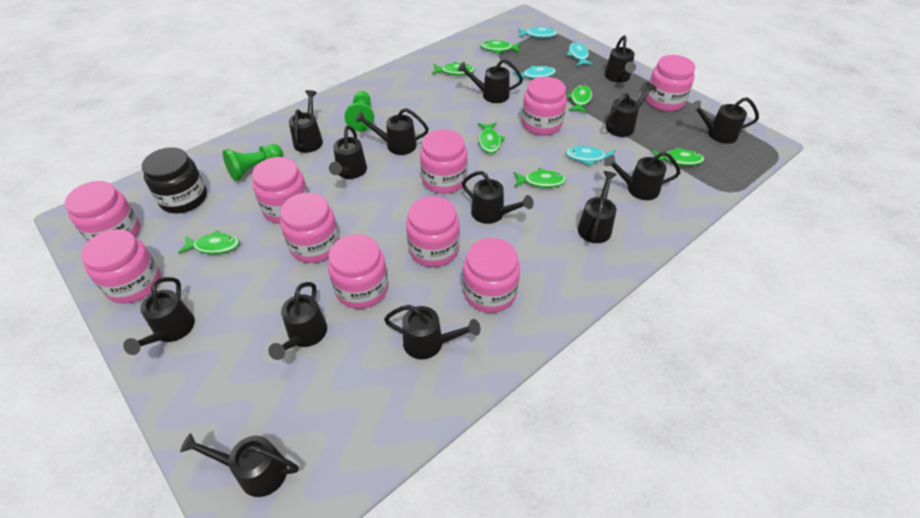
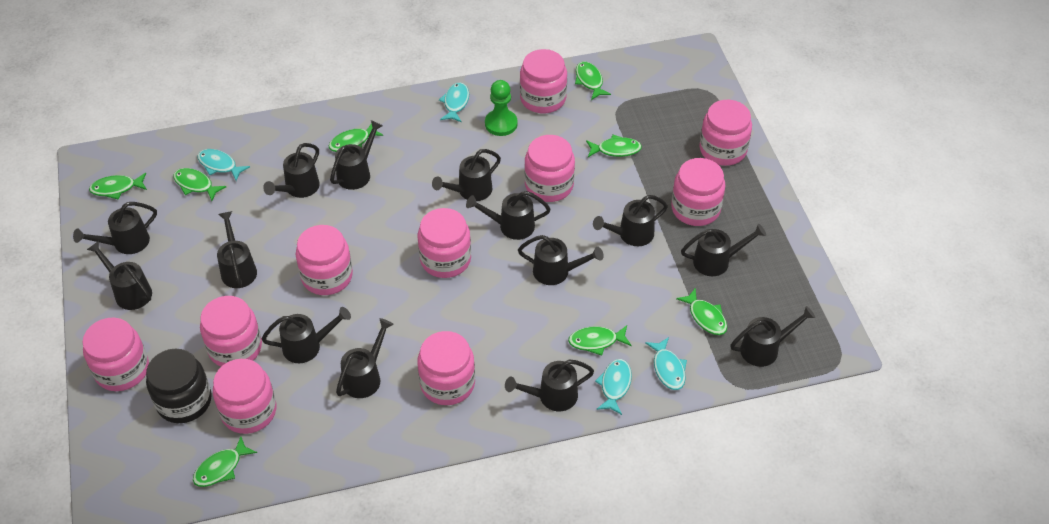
green fish: 7 -> 8
green pawn: 2 -> 1

